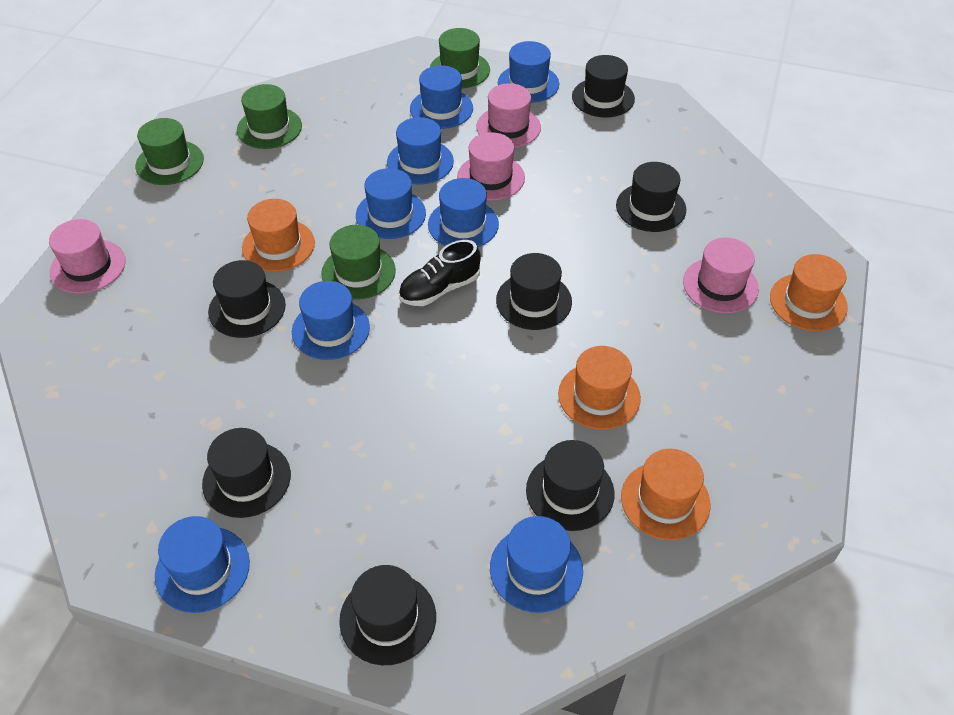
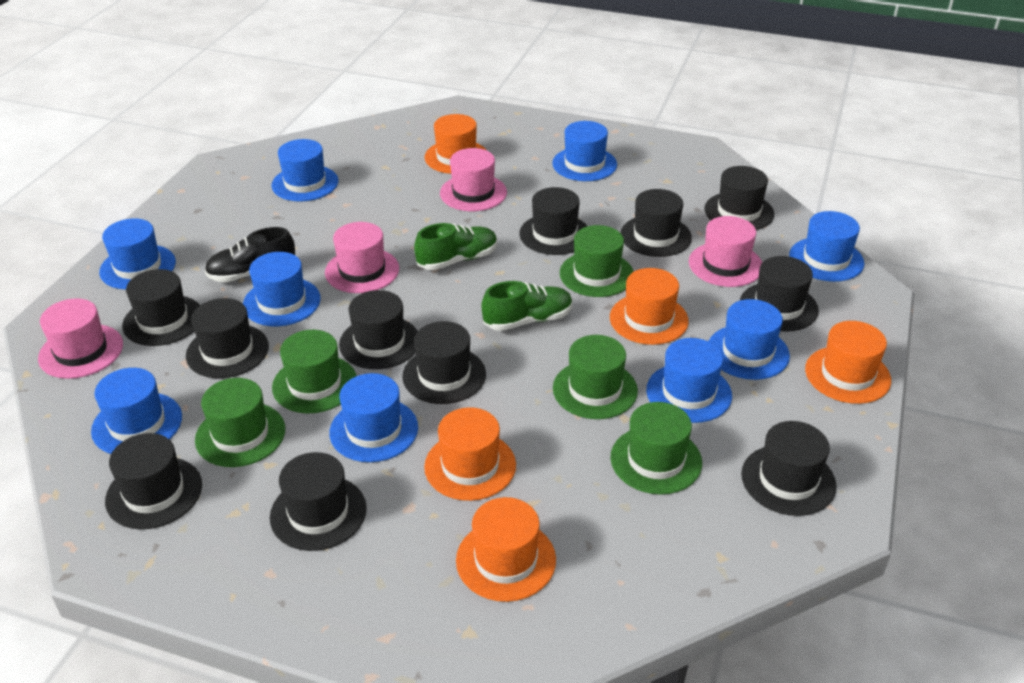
black hat: 7 -> 11
blue hat: 8 -> 9
green hat: 4 -> 5
green shoe: 0 -> 2
orange hat: 4 -> 5

